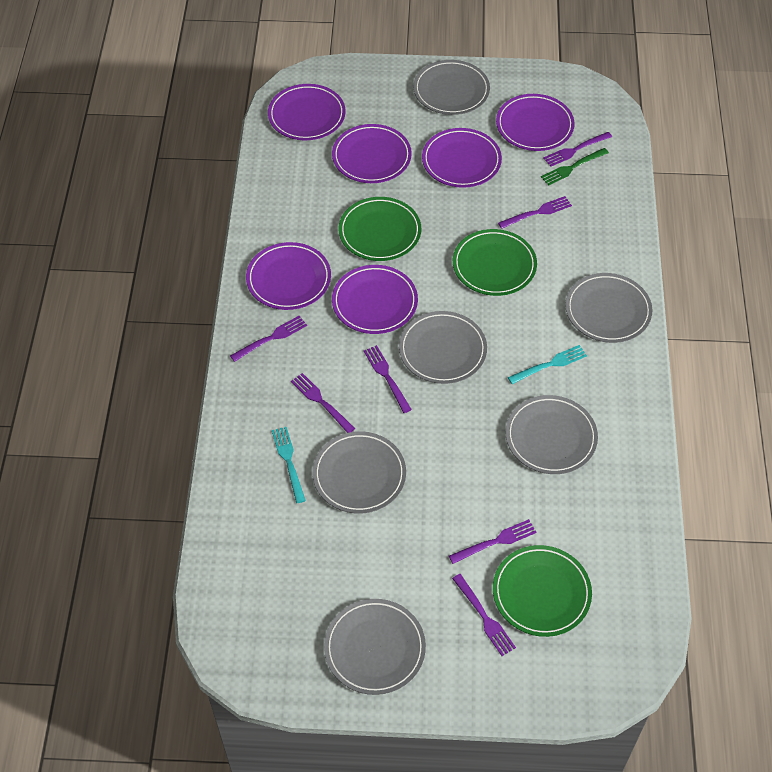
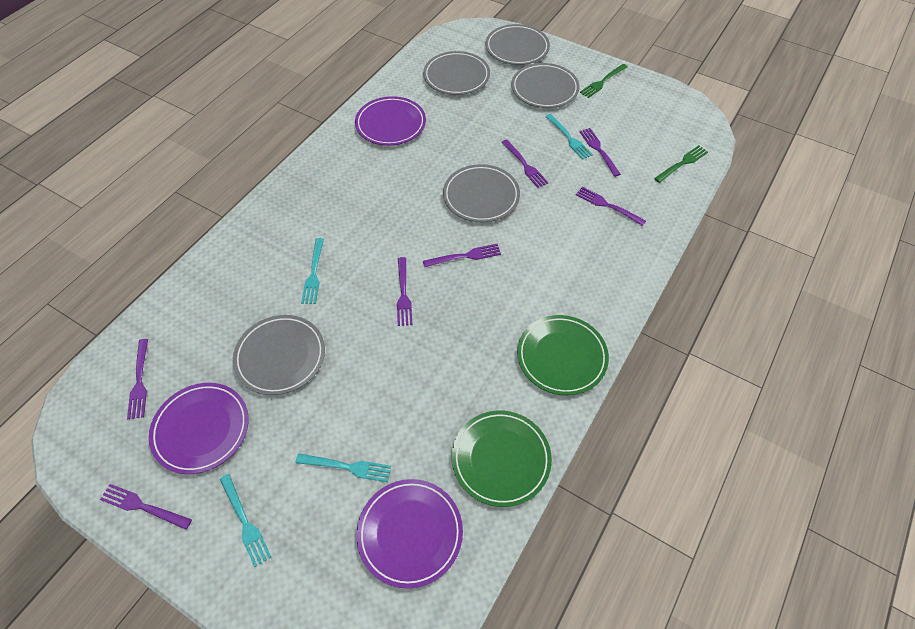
green fork: 1 -> 2
green plate: 3 -> 2
grey plate: 6 -> 5
purple plate: 6 -> 3
turquoise fork: 2 -> 4

